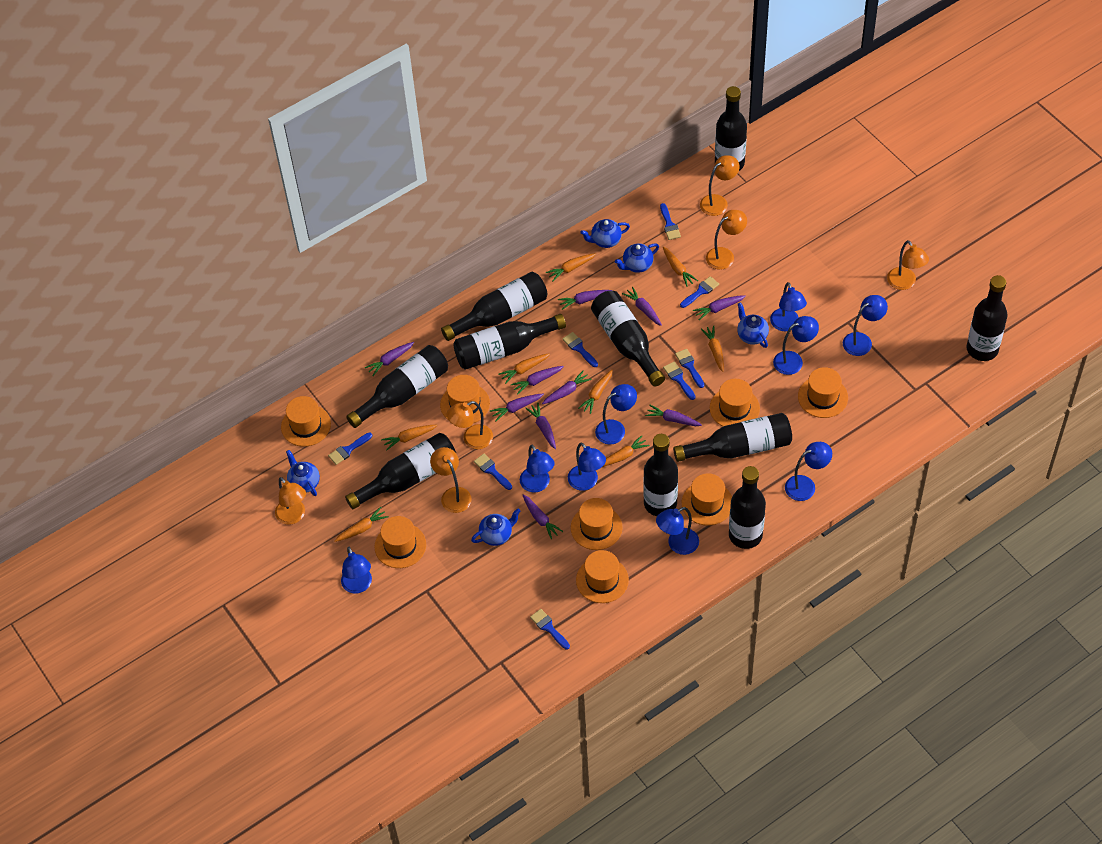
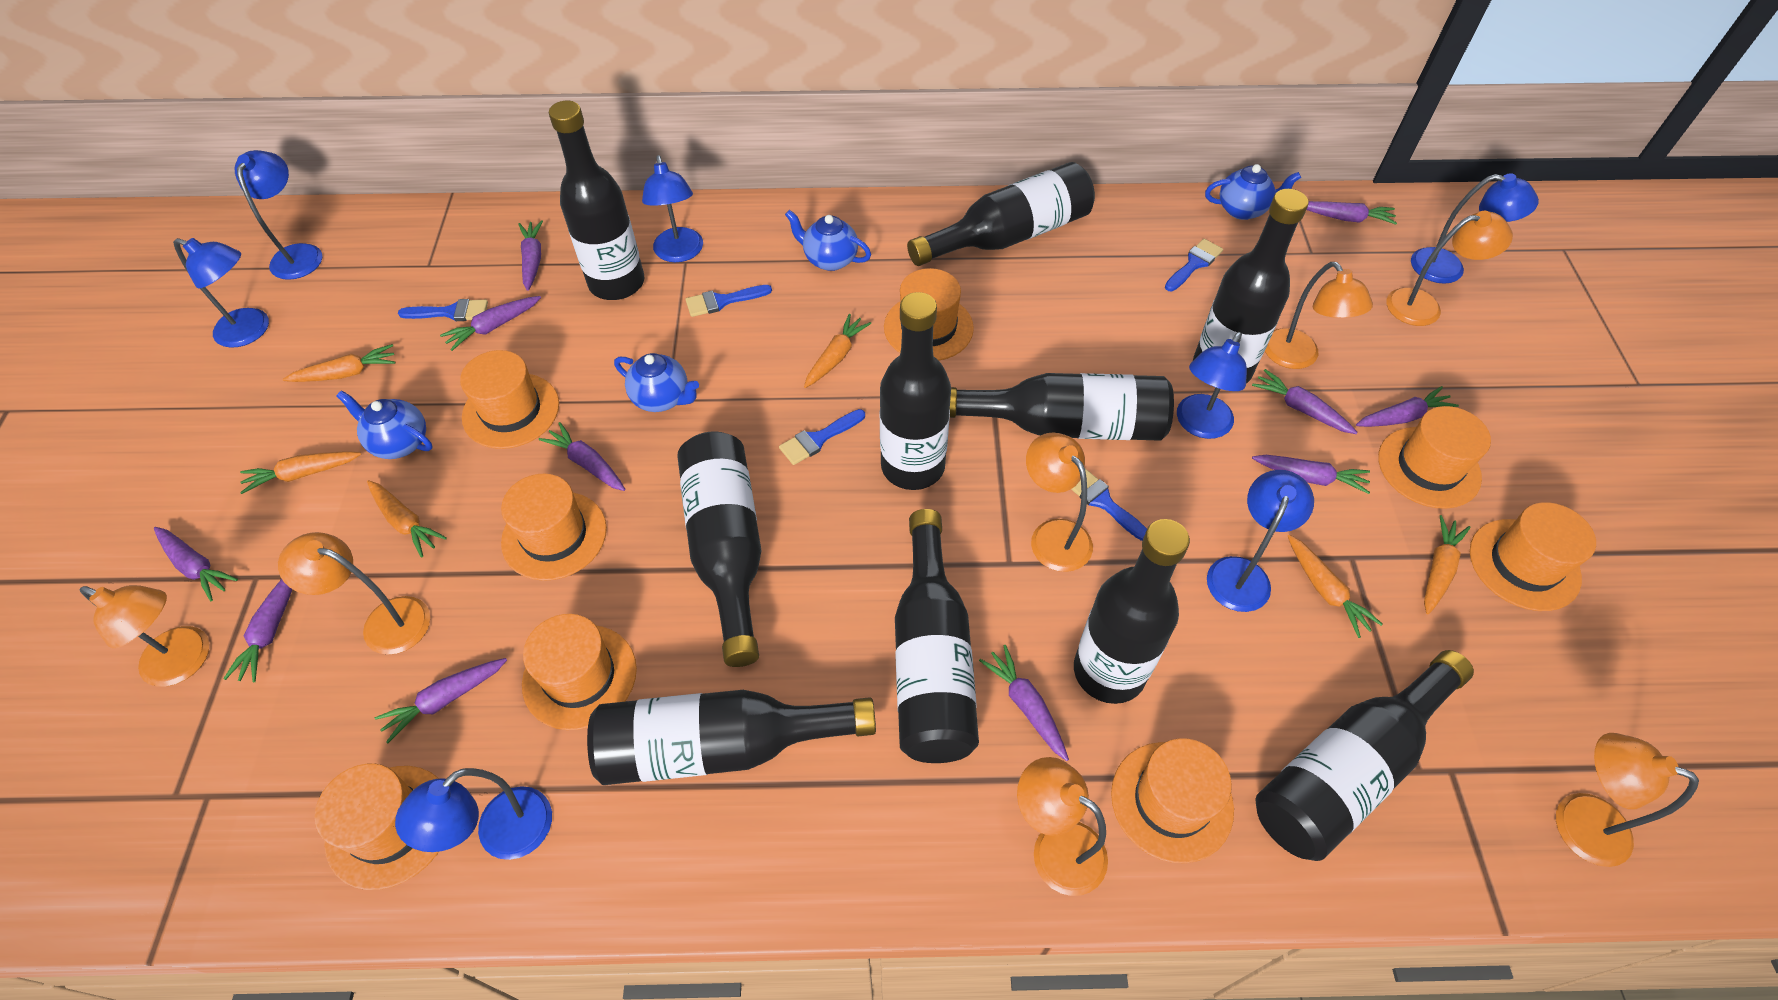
blue brush: 8 -> 5
blue lamp: 9 -> 7
blue teapot: 5 -> 4
orange carrot: 8 -> 6
orange lamp: 6 -> 7
purple carrot: 10 -> 11

